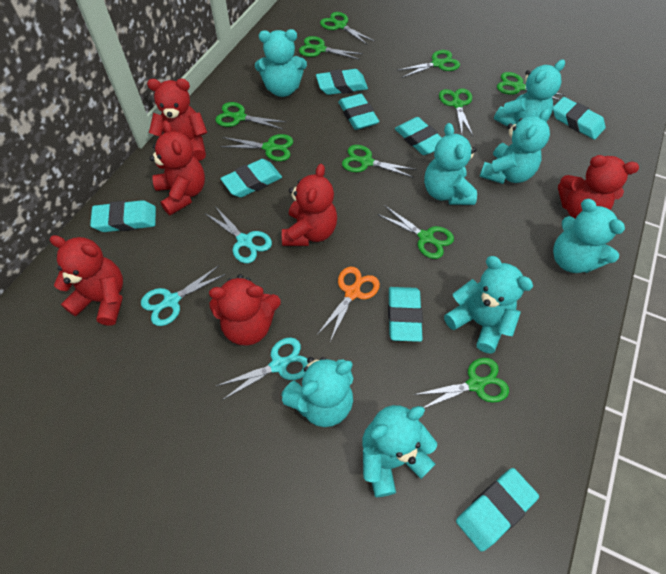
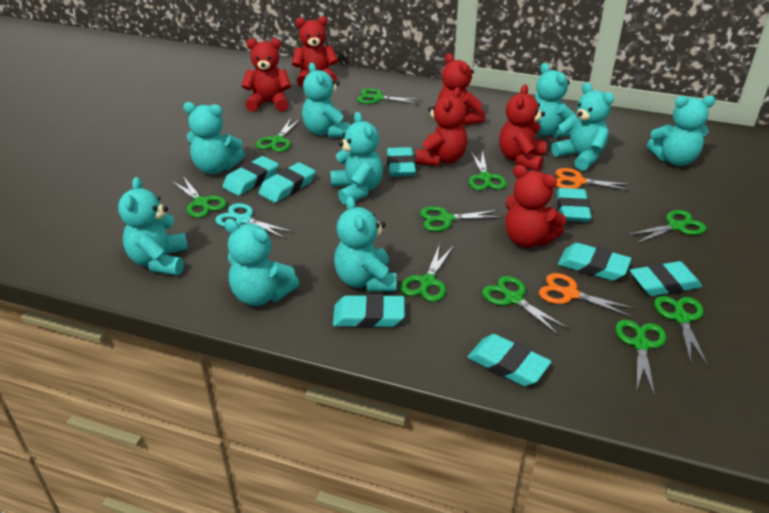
orange scissors: 1 -> 2
turquoise scissors: 3 -> 1
turquoise teddy bear: 8 -> 9

